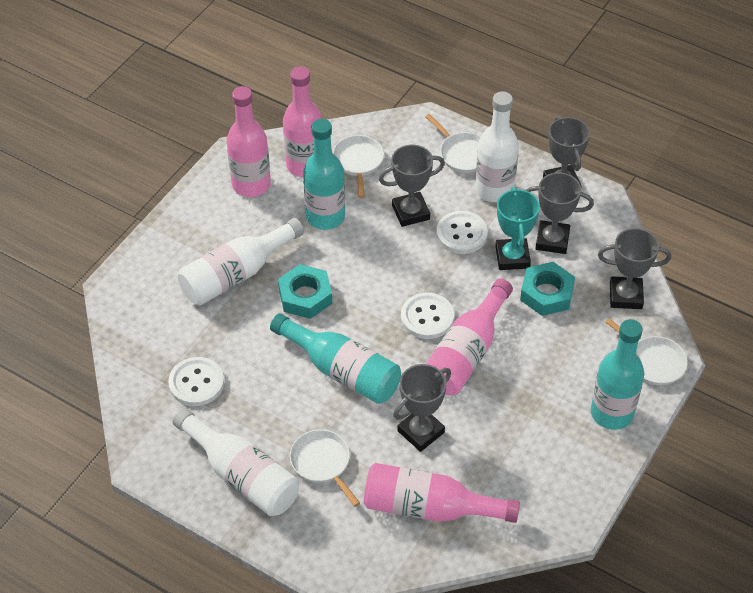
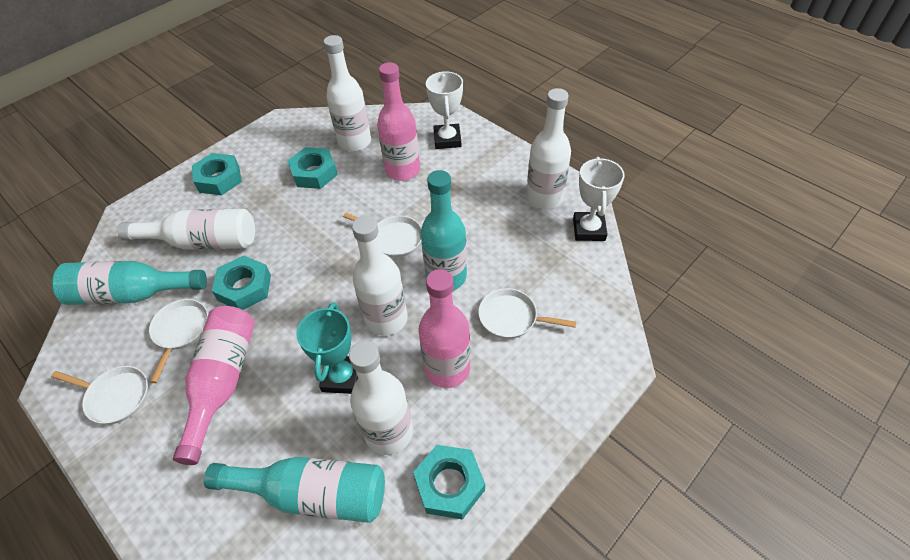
grey trophy: 5 -> 0
pink bottle: 4 -> 3
turquoise nut: 2 -> 4
white bottle: 3 -> 5
white button: 3 -> 0
white trophy: 0 -> 2

